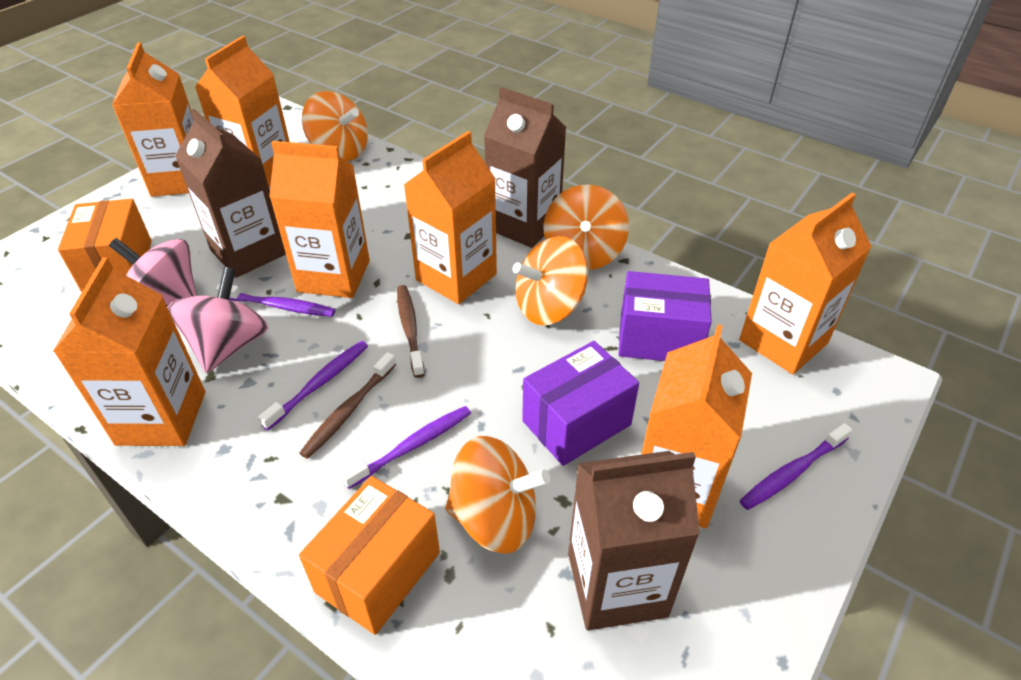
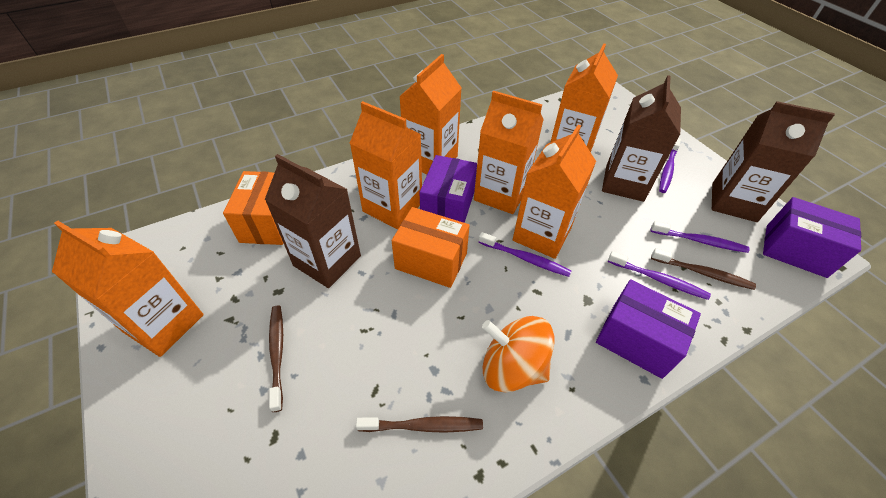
brown toothbrush: 2 -> 3
orange carton: 7 -> 6
orange spinning top: 4 -> 1
pink spinning top: 2 -> 0
purple box: 2 -> 3

